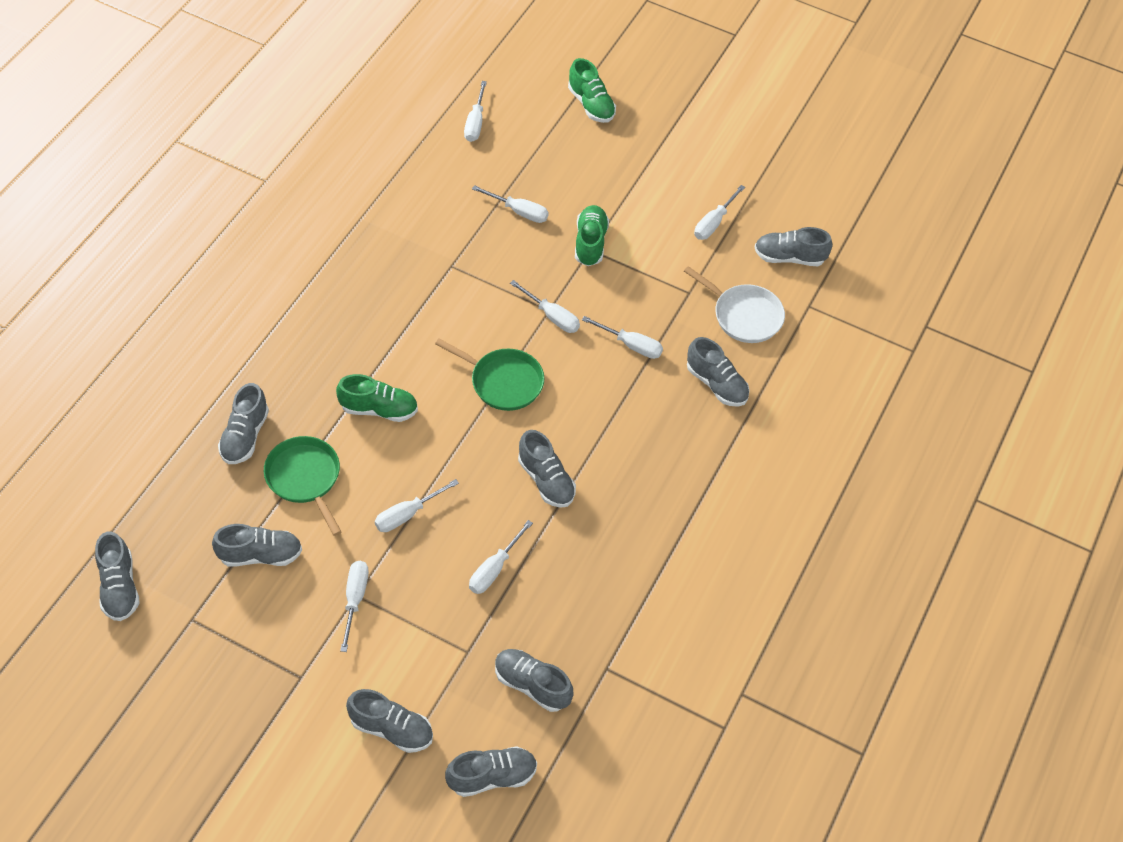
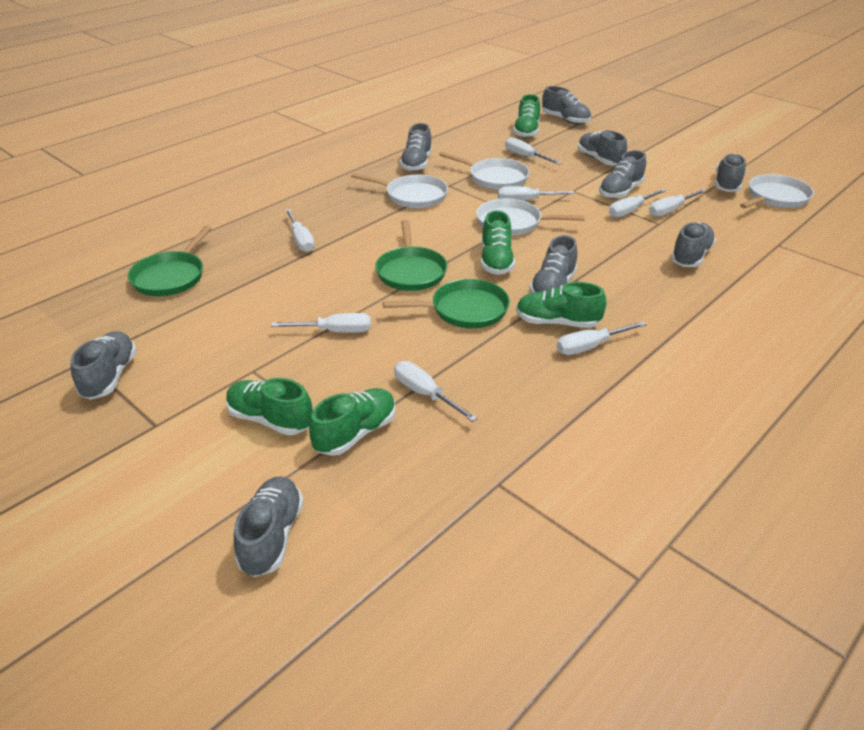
green pan: 2 -> 3
green shoe: 3 -> 5
white pan: 1 -> 4

